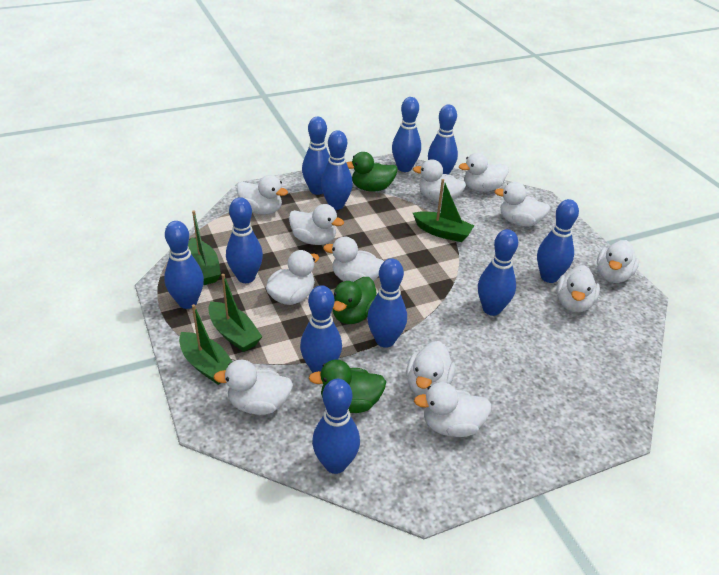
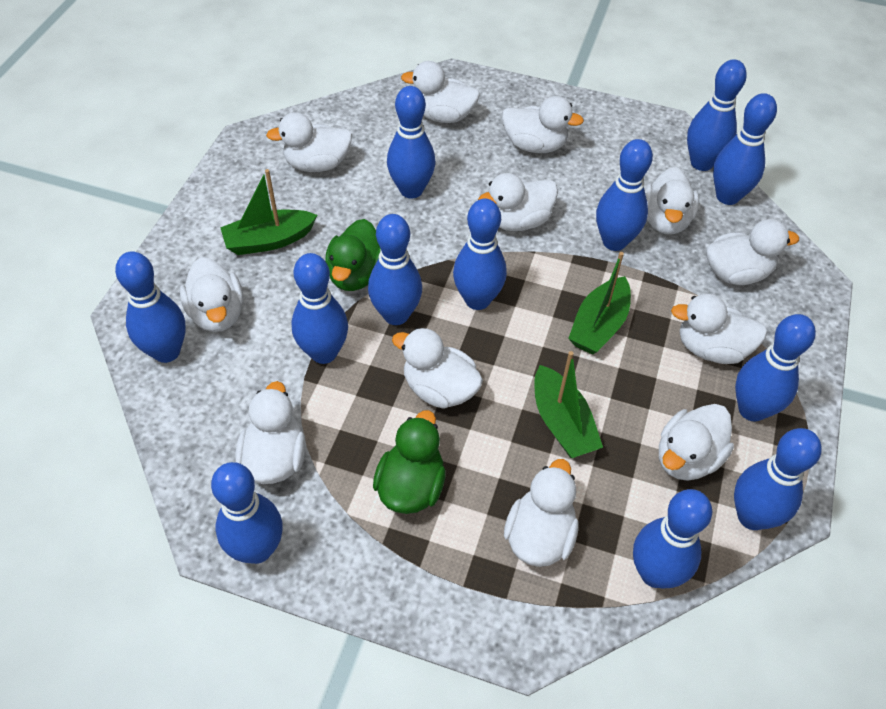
blue bowling pin: 11 -> 12
green boat: 4 -> 3
green duck: 3 -> 2

